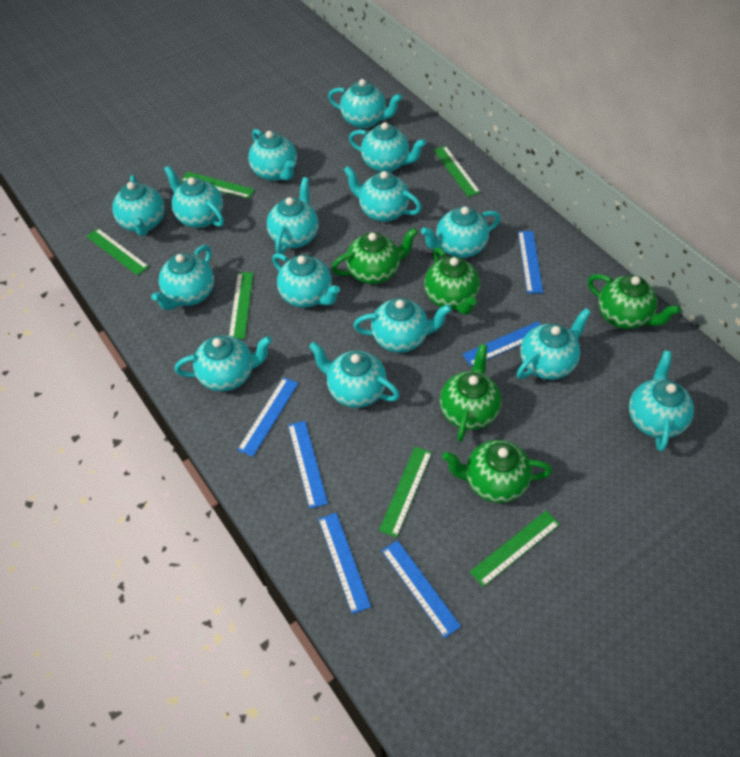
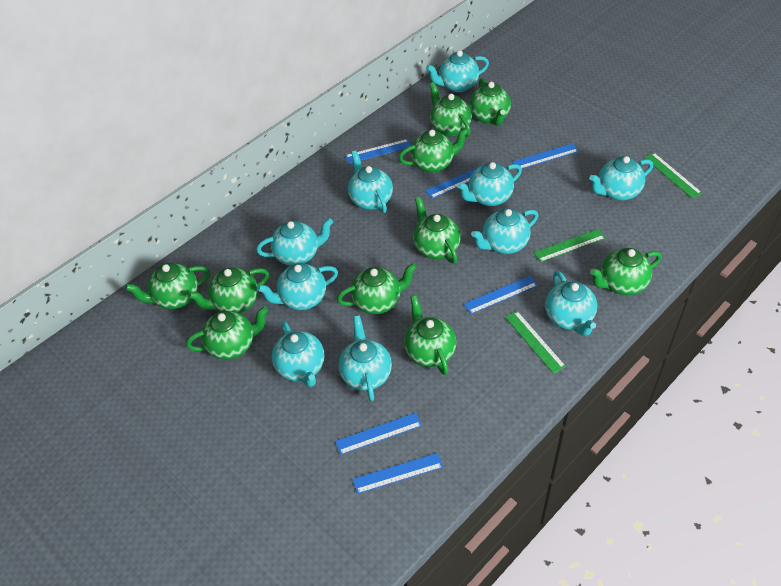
green ruler: 6 -> 3
green teapot: 5 -> 10
turquoise teapot: 15 -> 10

